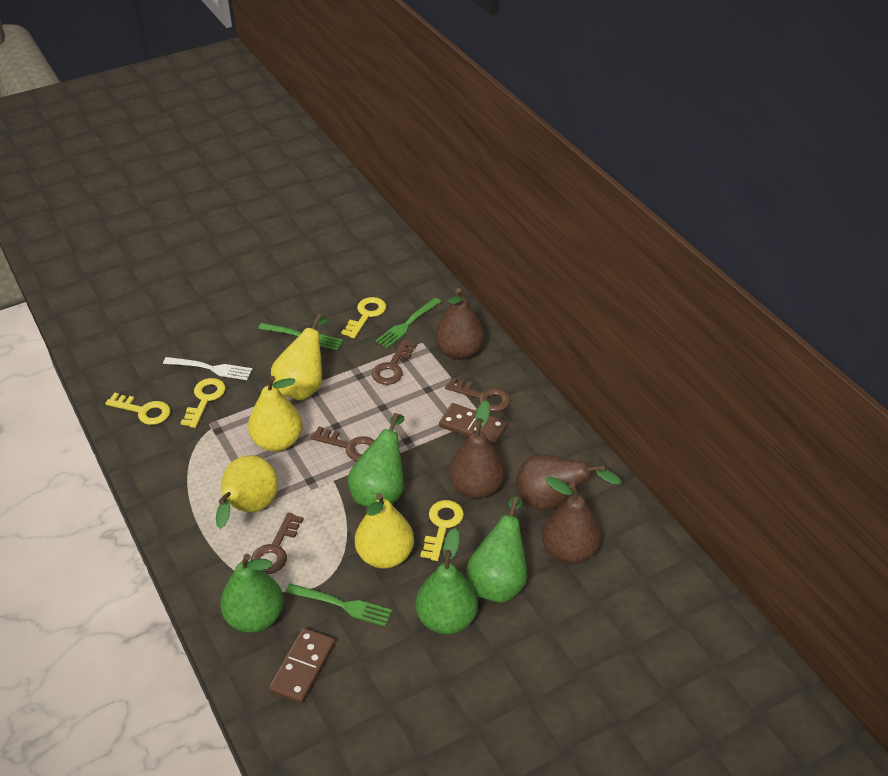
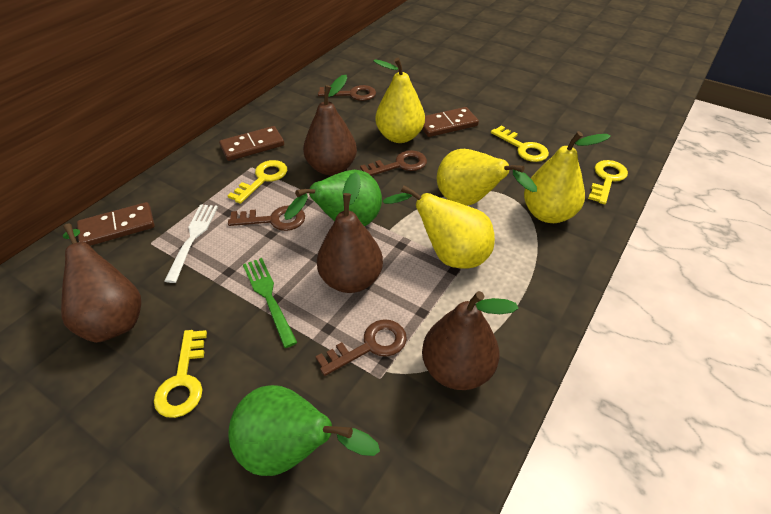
brown domino: 2 -> 3
green fork: 3 -> 1
green pear: 4 -> 2

